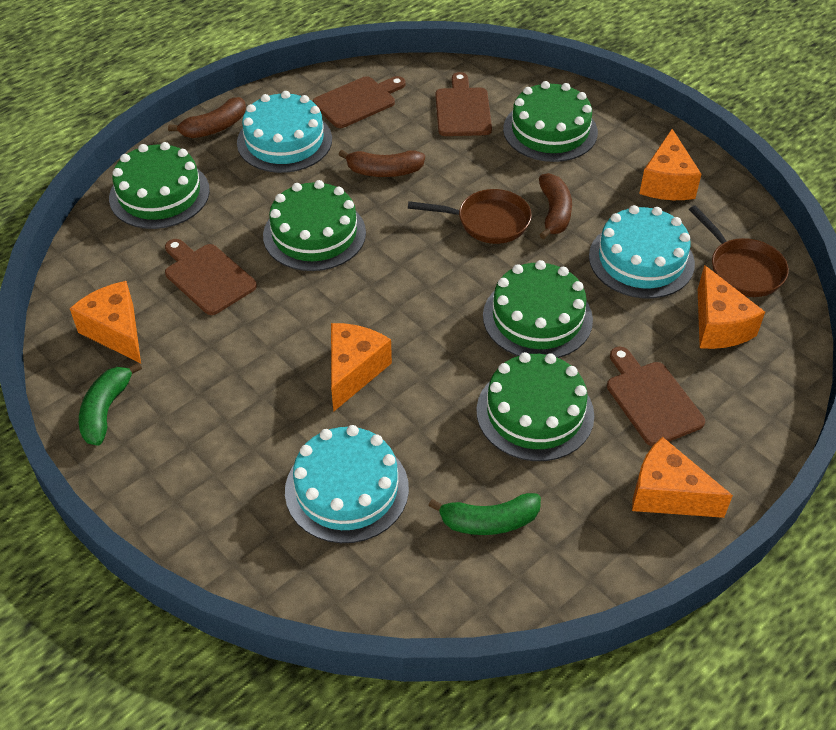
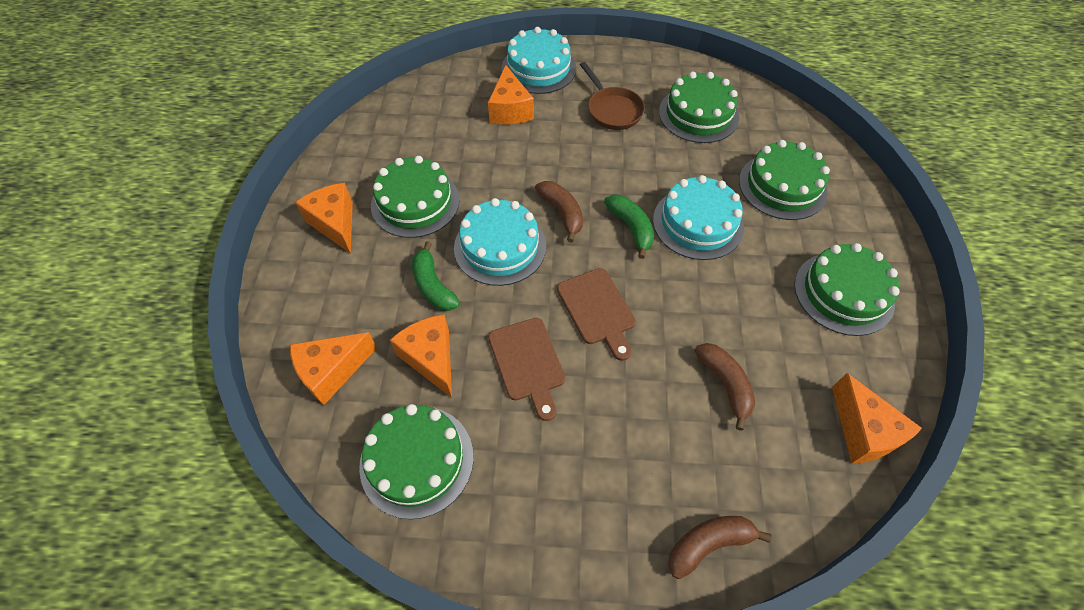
brown cutting board: 4 -> 2
brown pan: 2 -> 1

